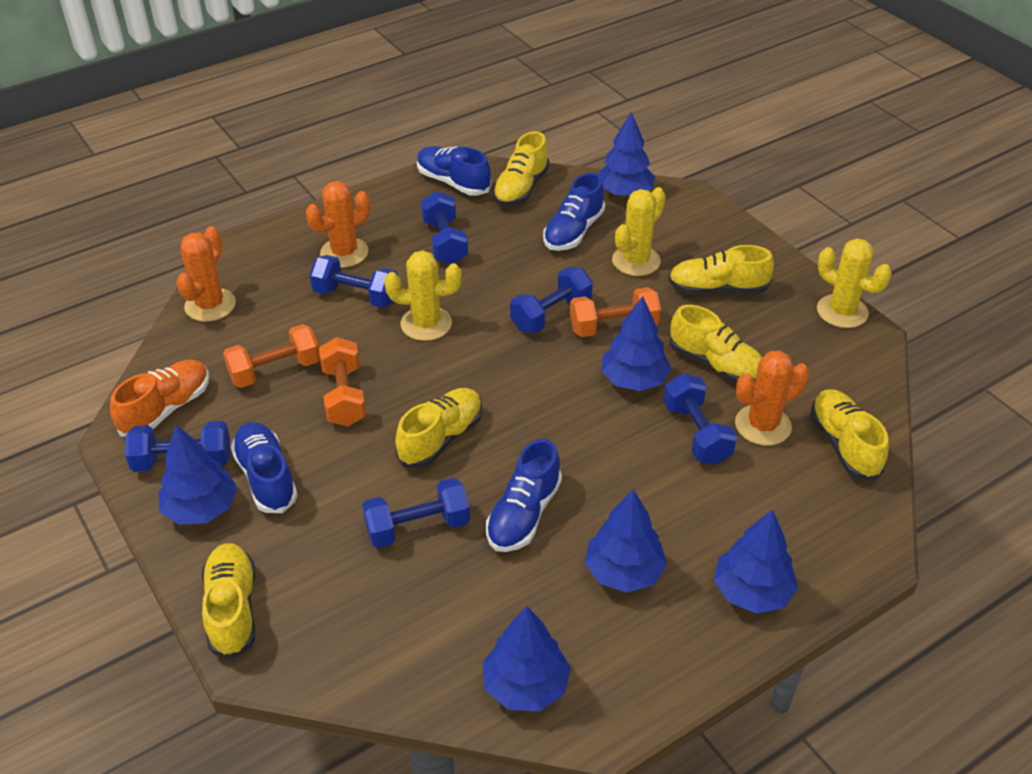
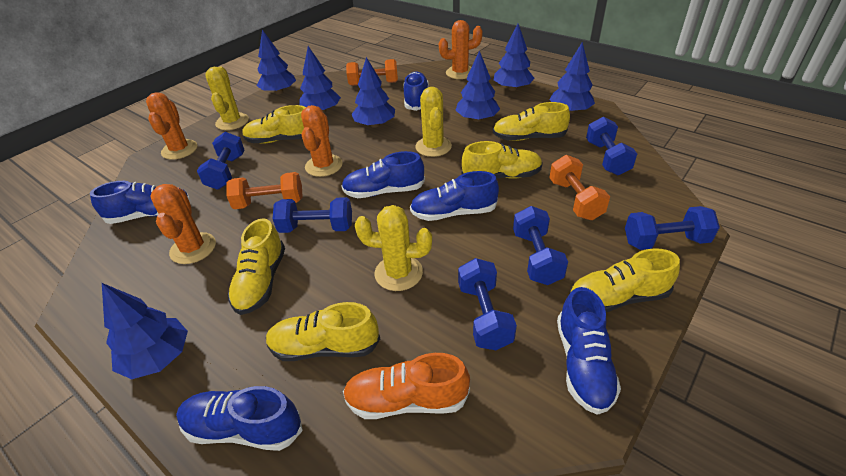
blue shoe: 4 -> 6
blue tree: 6 -> 7
orange cactus: 3 -> 4

